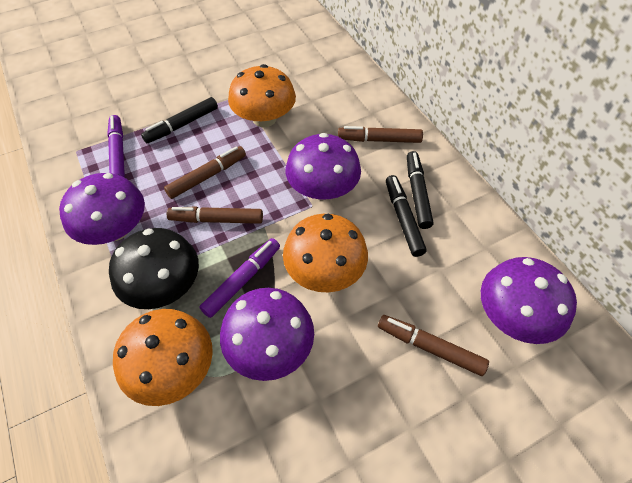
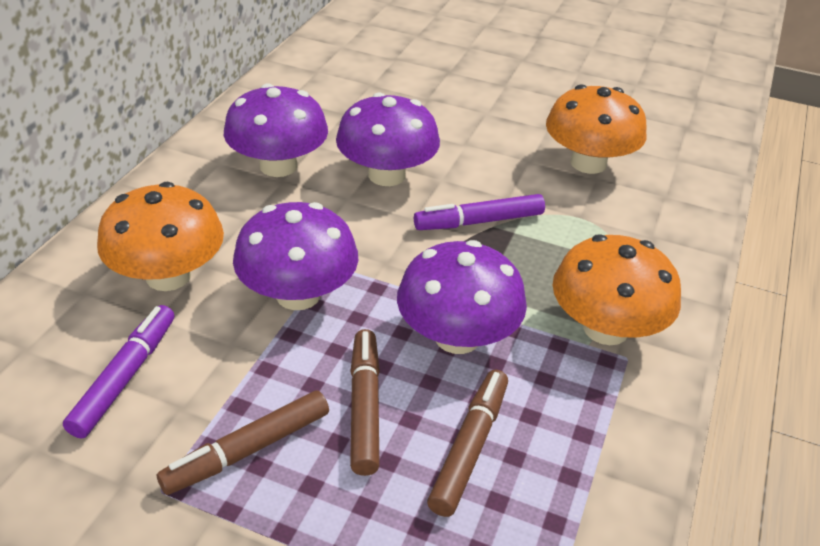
black marker: 3 -> 0
black mushroom: 1 -> 0
brown marker: 4 -> 3

